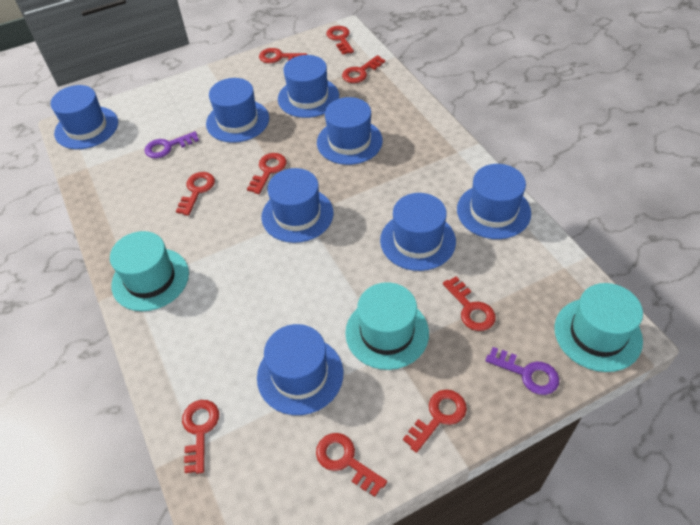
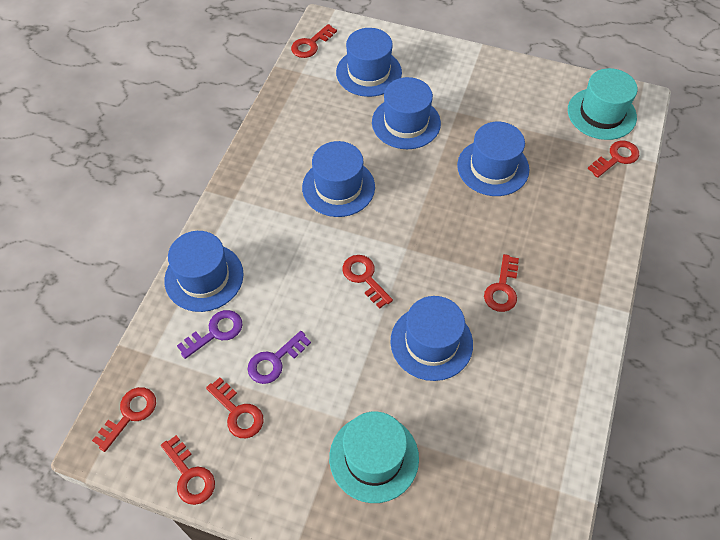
blue hat: 8 -> 6
red key: 9 -> 7
turquoise hat: 3 -> 2

